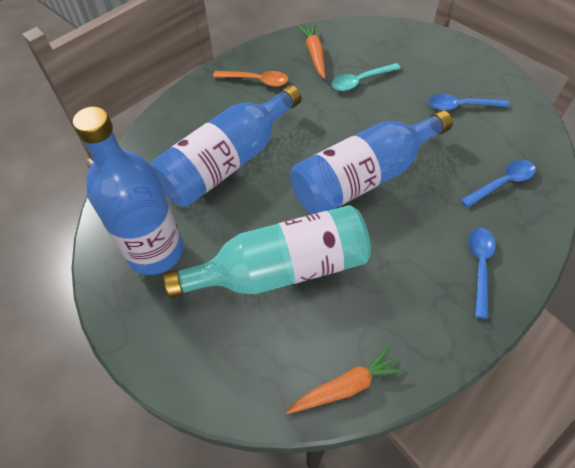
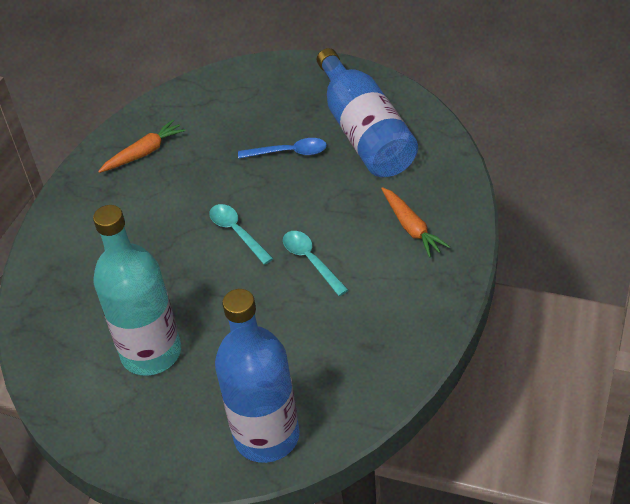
blue bottle: 3 -> 2
blue spoon: 3 -> 1
orange spoon: 1 -> 0
turquoise spoon: 1 -> 2

